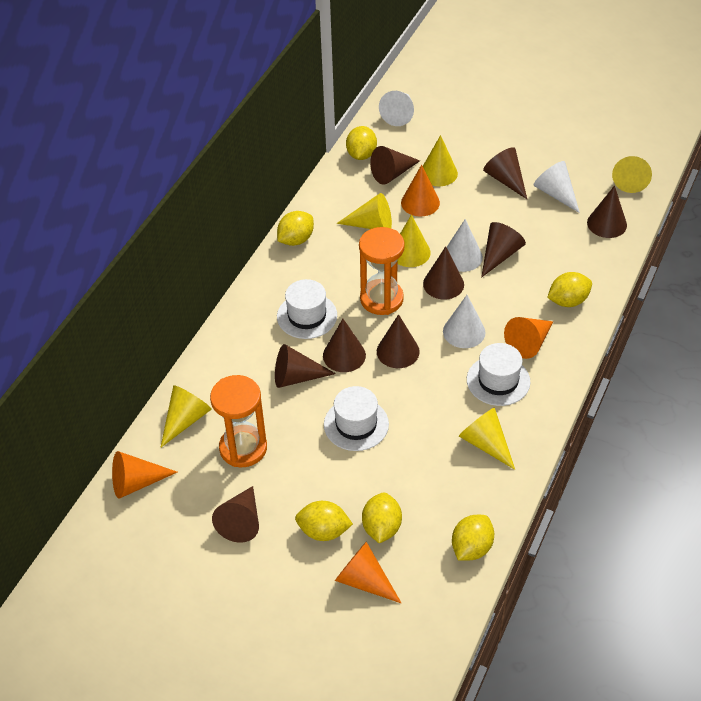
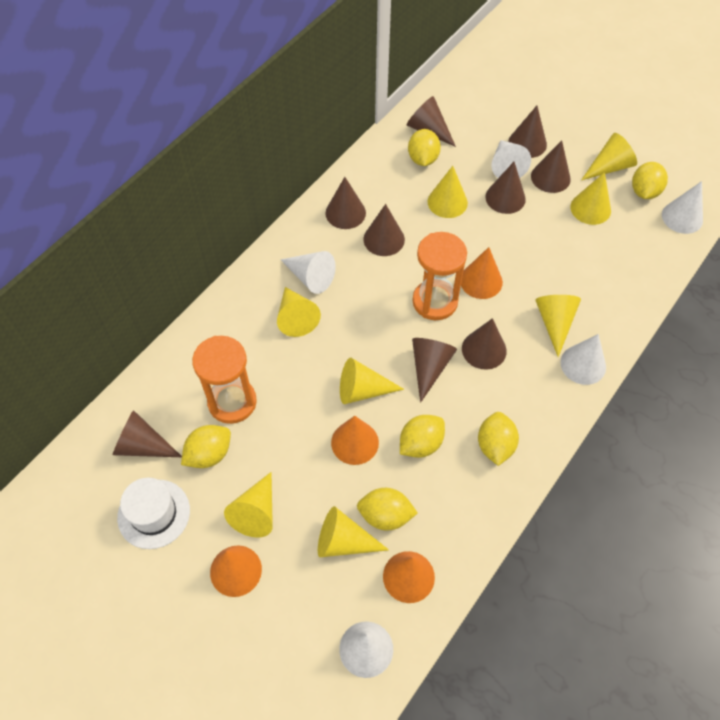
white cone: 4 -> 5
white hat: 3 -> 1
yellow cone: 6 -> 8

